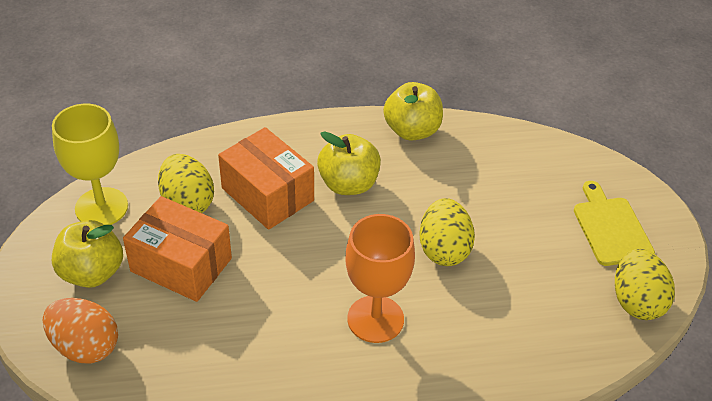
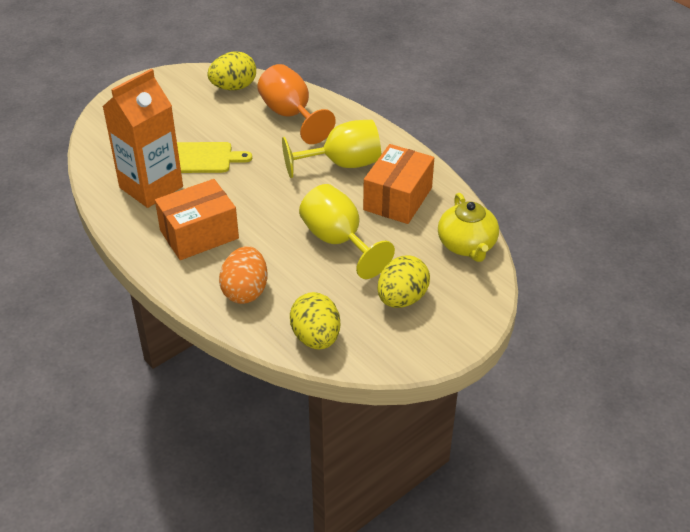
orange carton: 0 -> 1
yellow apple: 3 -> 0
yellow goblet: 1 -> 2
yellow teapot: 0 -> 1

